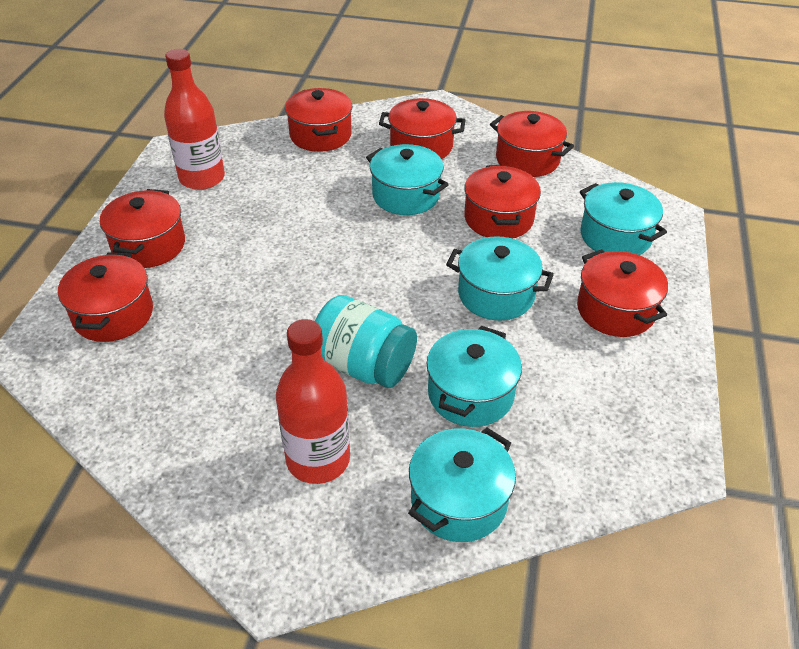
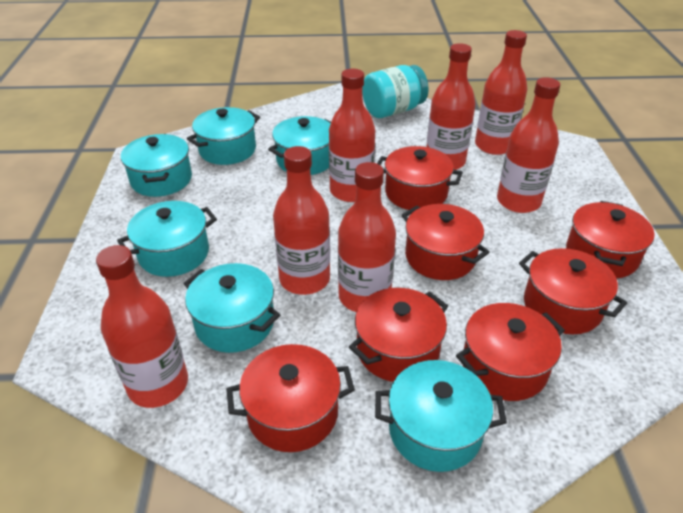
red bottle: 2 -> 7
turquoise pot: 5 -> 6

